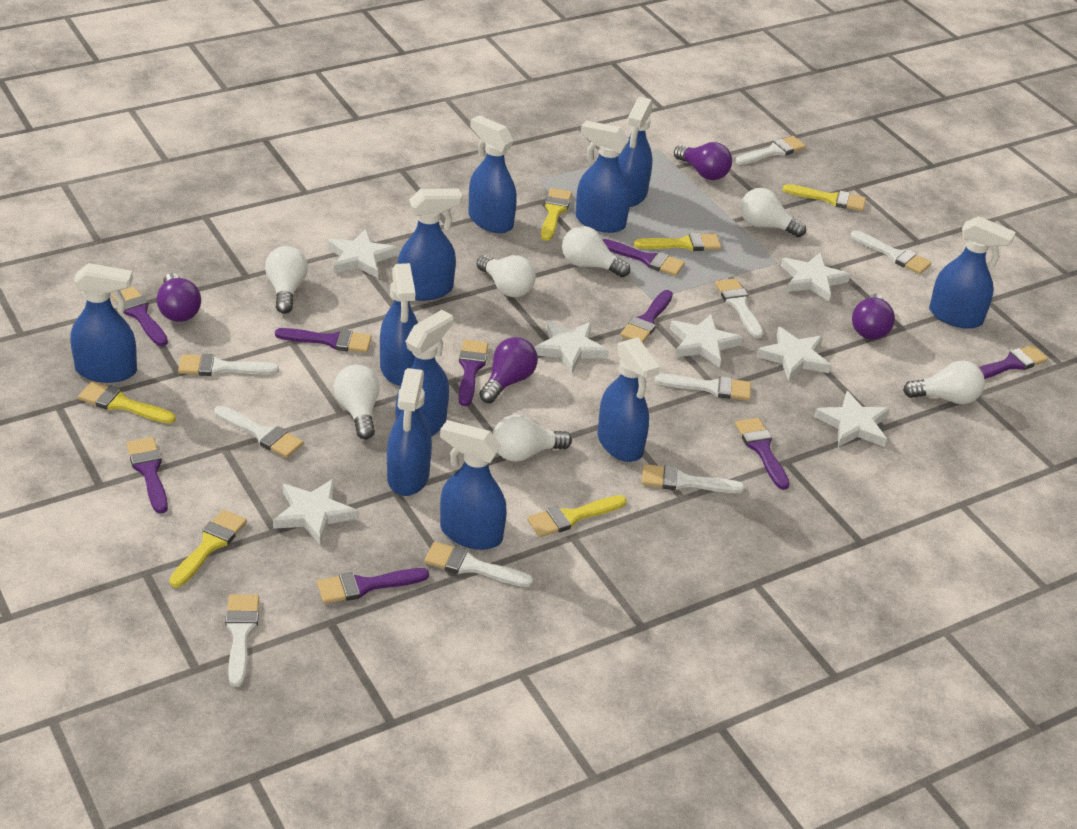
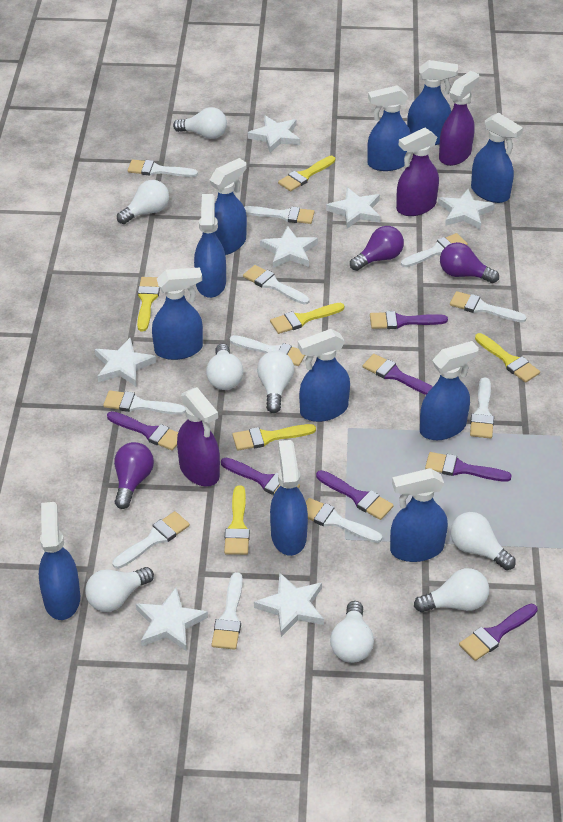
purple brush: 9 -> 7
purple light bulb: 4 -> 3
purple spray bottle: 0 -> 3
white brush: 9 -> 11
white light bulb: 7 -> 8

